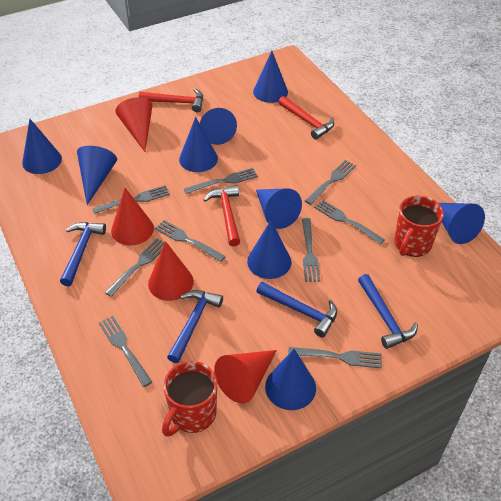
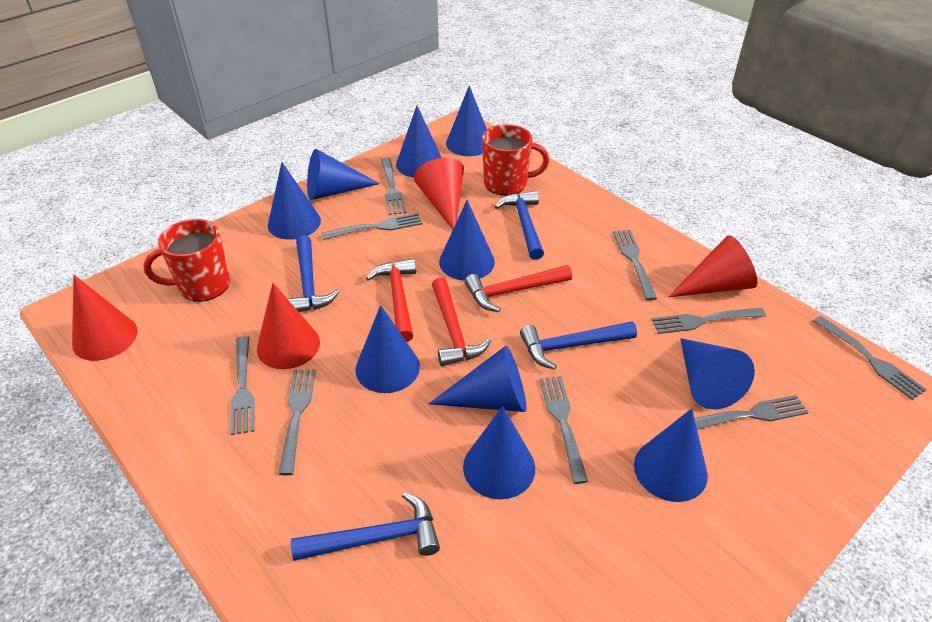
blue cone: 9 -> 10

